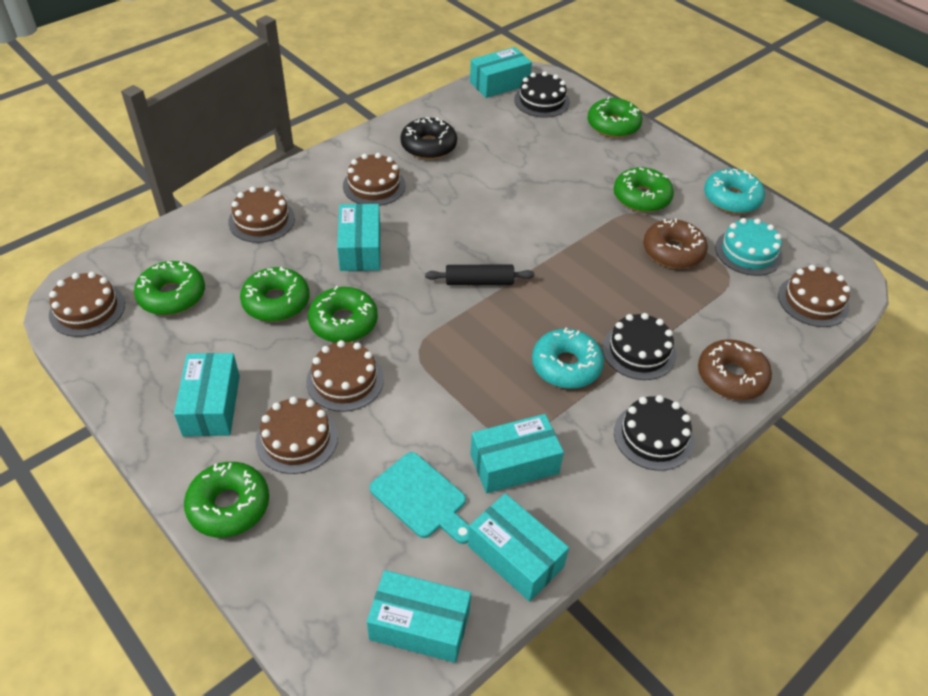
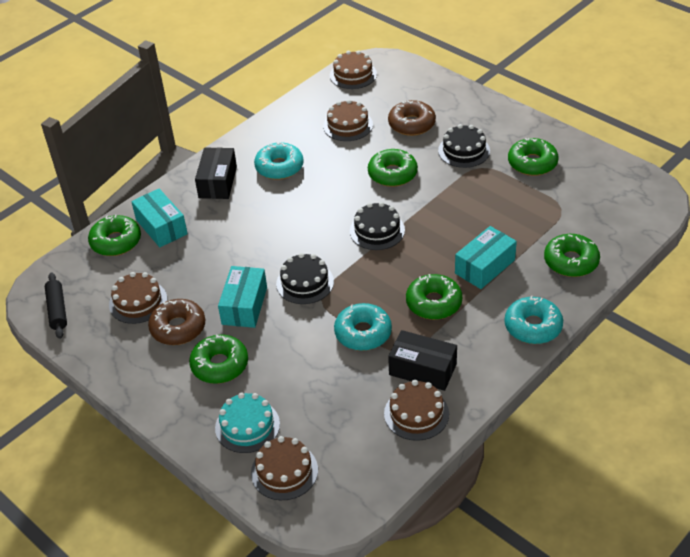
black box: 0 -> 2
black donut: 1 -> 0
brown cake: 6 -> 5
turquoise box: 6 -> 3
turquoise cutting board: 1 -> 0
turquoise donut: 2 -> 3

